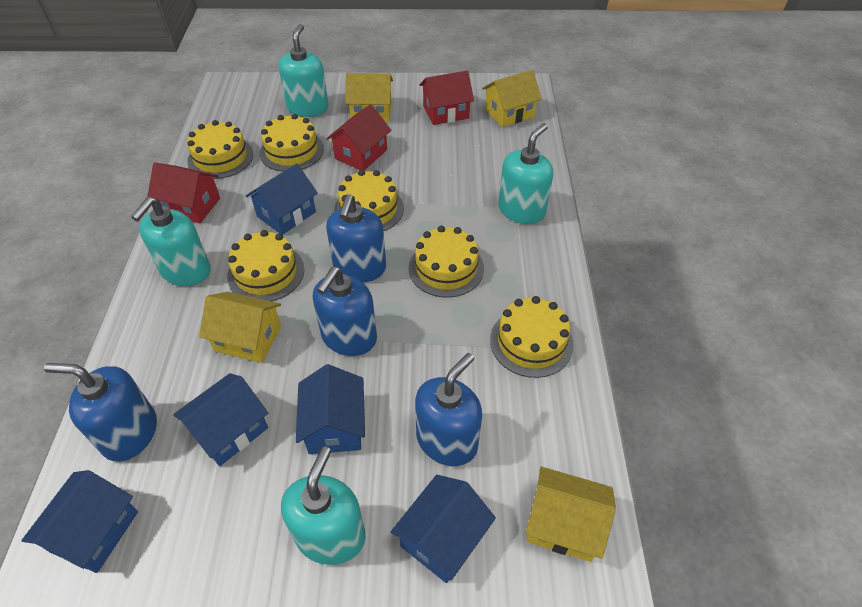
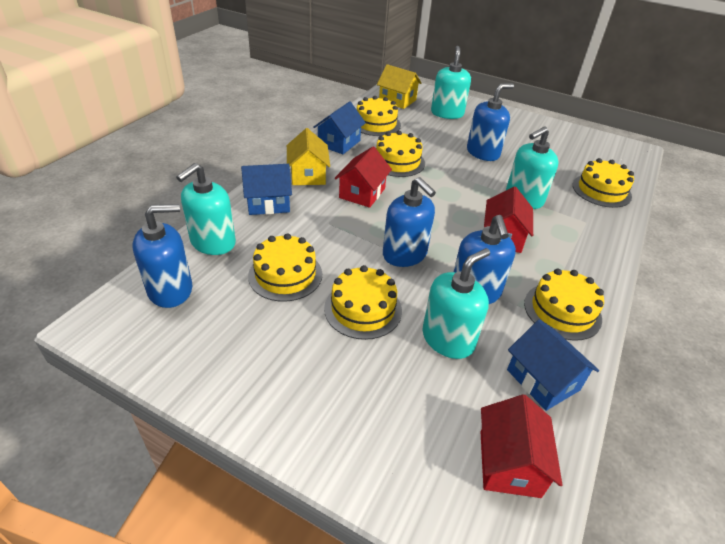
blue house: 5 -> 3
yellow house: 4 -> 2

